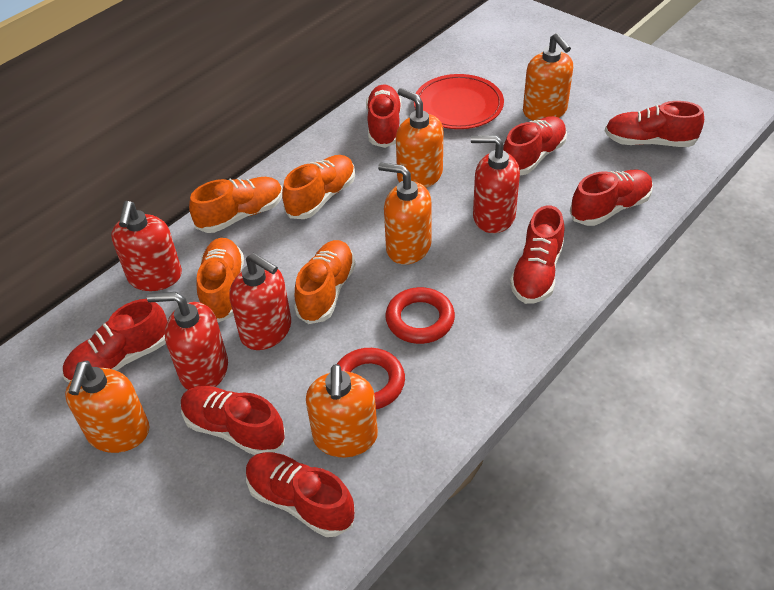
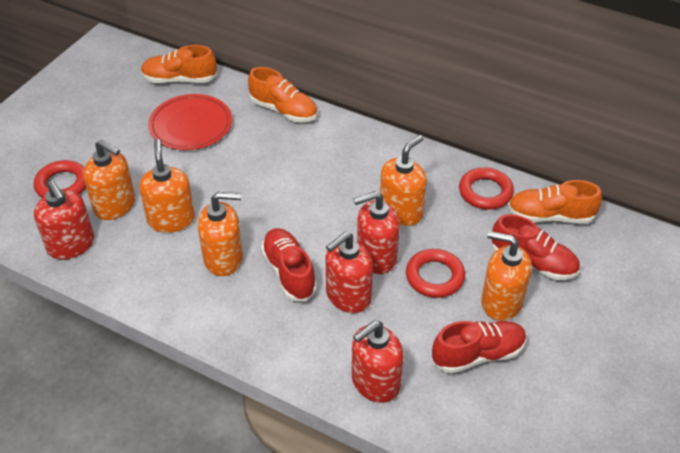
orange shoe: 4 -> 3
red ring: 2 -> 3
red shoe: 8 -> 3

